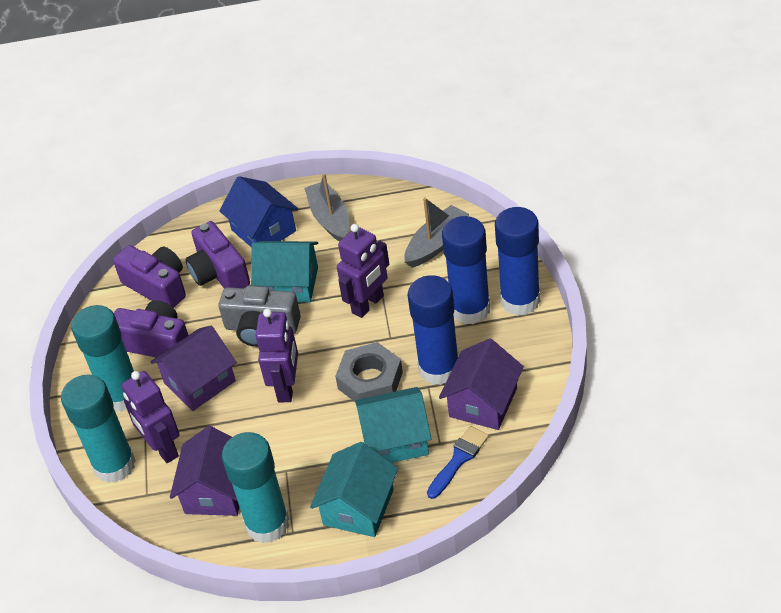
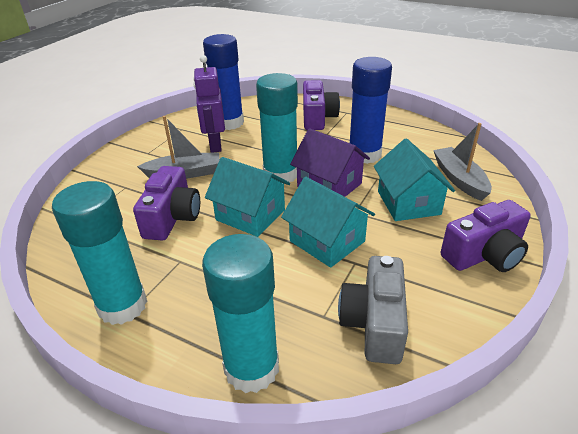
blue brush: 1 -> 0
blue glue stick: 3 -> 2
blue house: 1 -> 0
grey nut: 1 -> 0
purple house: 3 -> 1
purple robot: 3 -> 1

